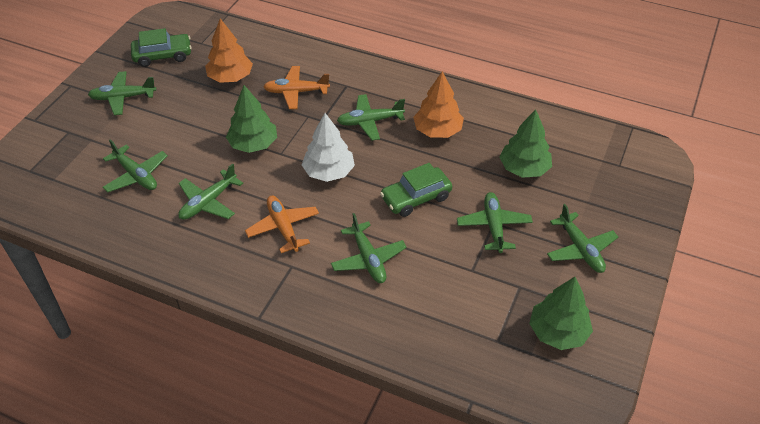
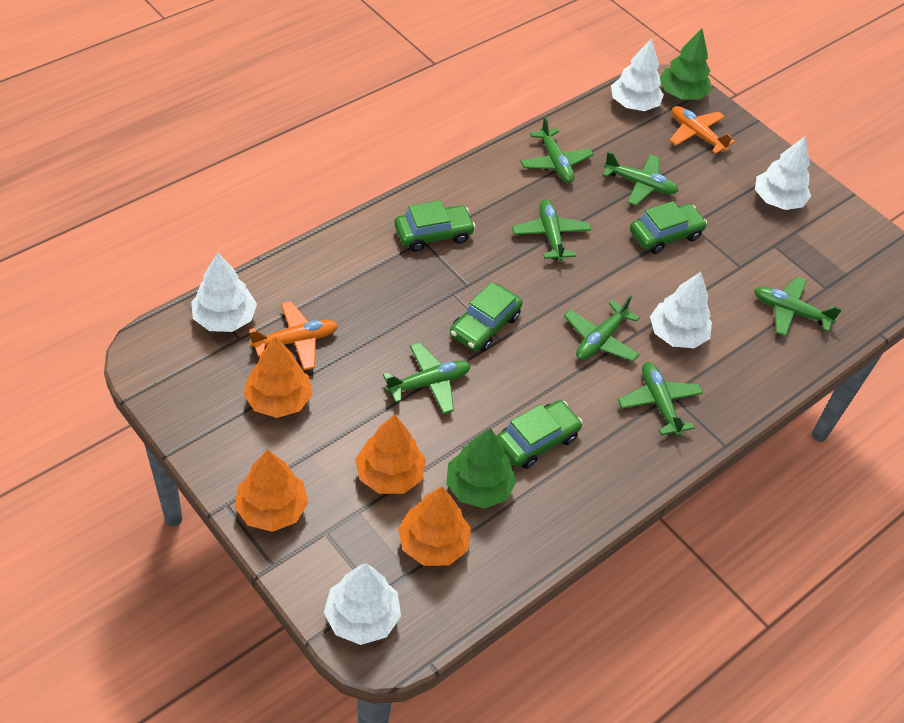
green car: 2 -> 4
green tree: 3 -> 2
orange tree: 2 -> 4
white tree: 1 -> 5

